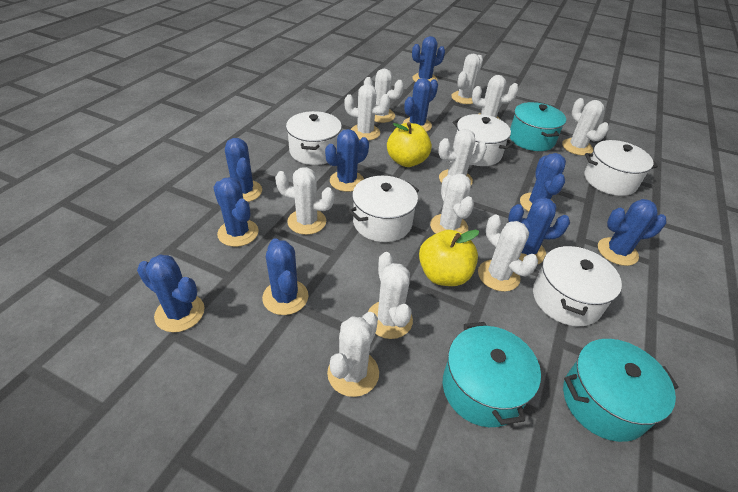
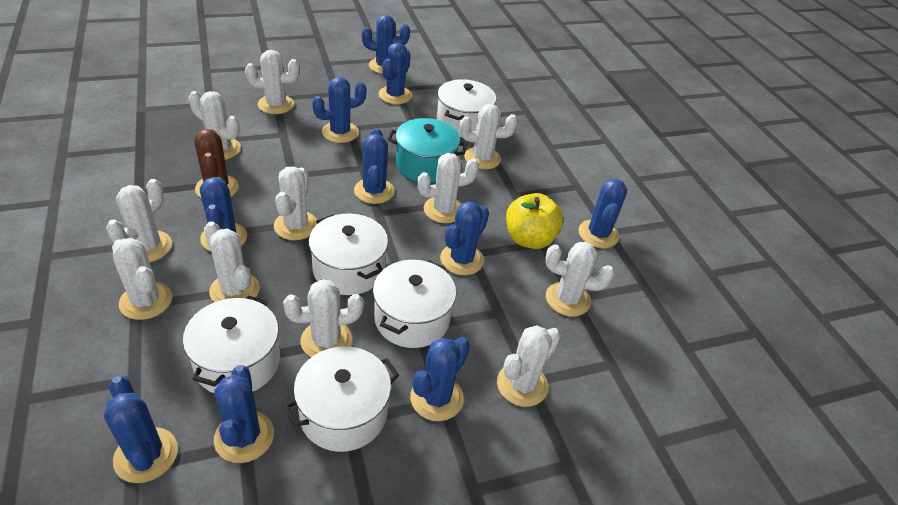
brown cactus: 0 -> 1
turquoise pot: 3 -> 1
yellow apple: 2 -> 1

